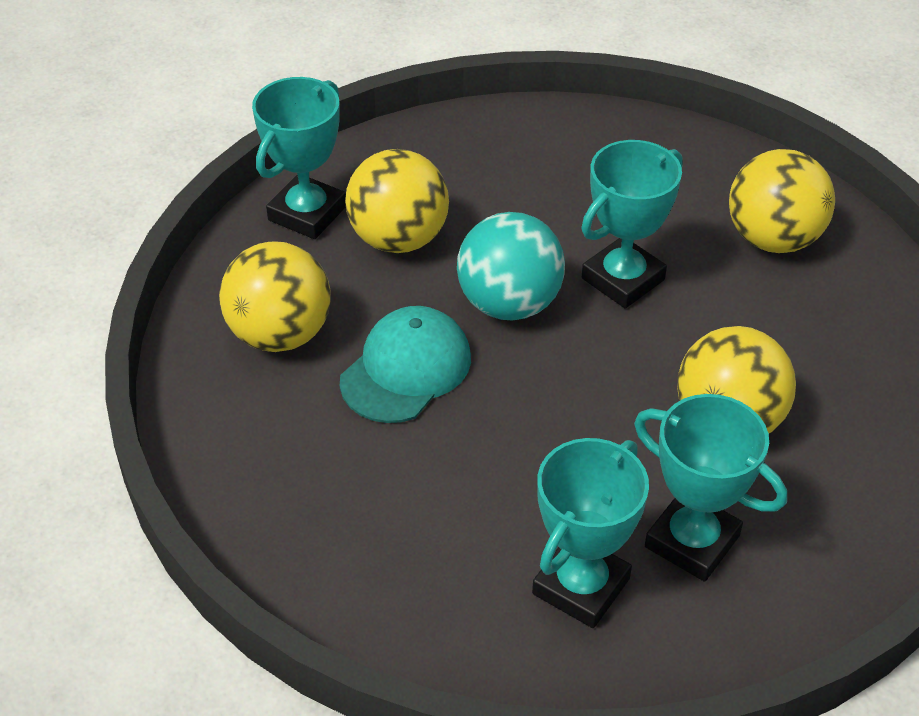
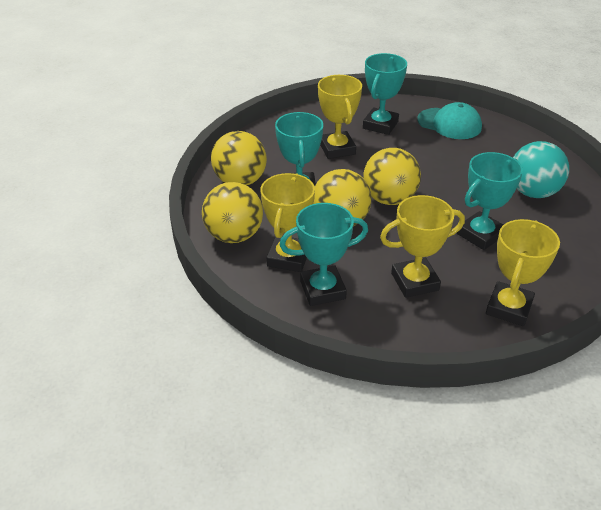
yellow trophy: 0 -> 4

